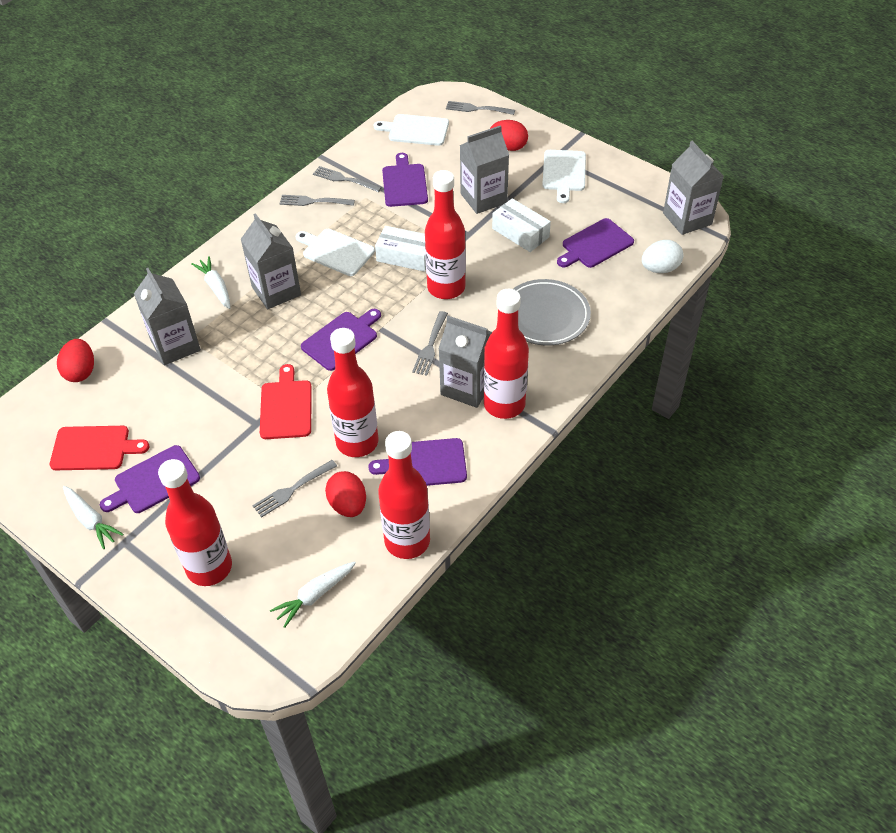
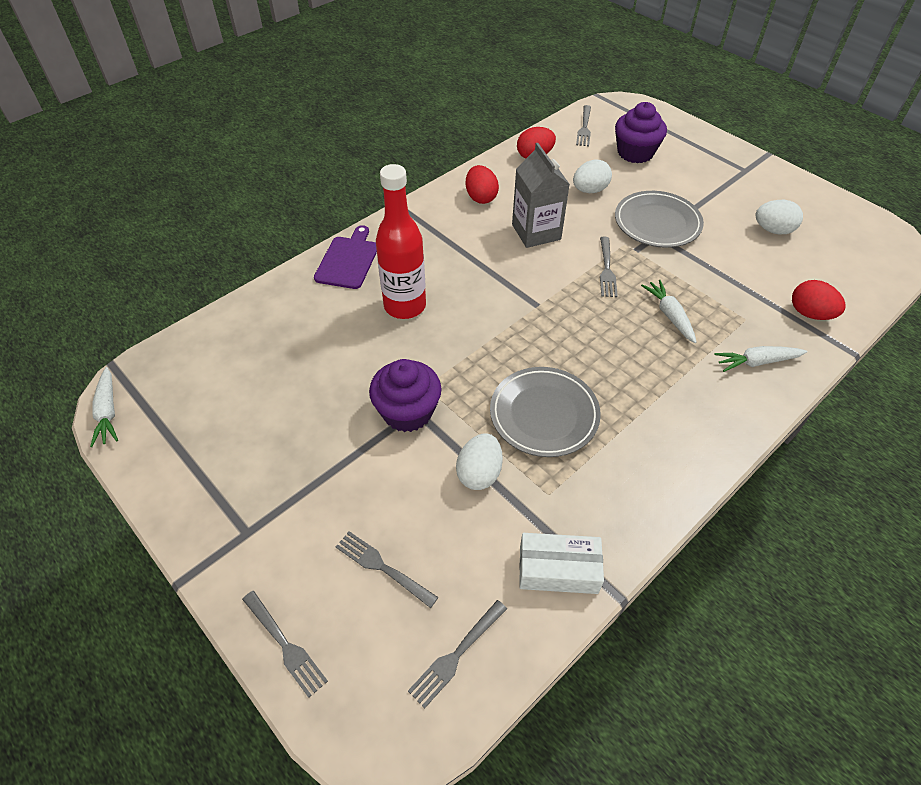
grey carton: 5 -> 1
grey plate: 1 -> 2
purple cupcake: 0 -> 2
purple cutting board: 5 -> 1
red bottle: 5 -> 1
red cutting board: 2 -> 0
white box: 2 -> 1
white cutting board: 3 -> 0
white egg: 1 -> 3

